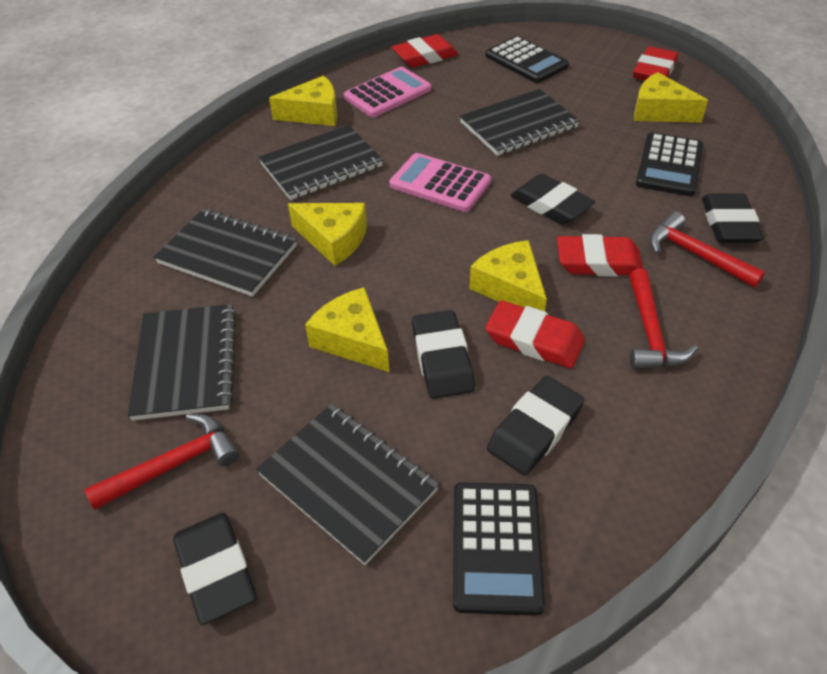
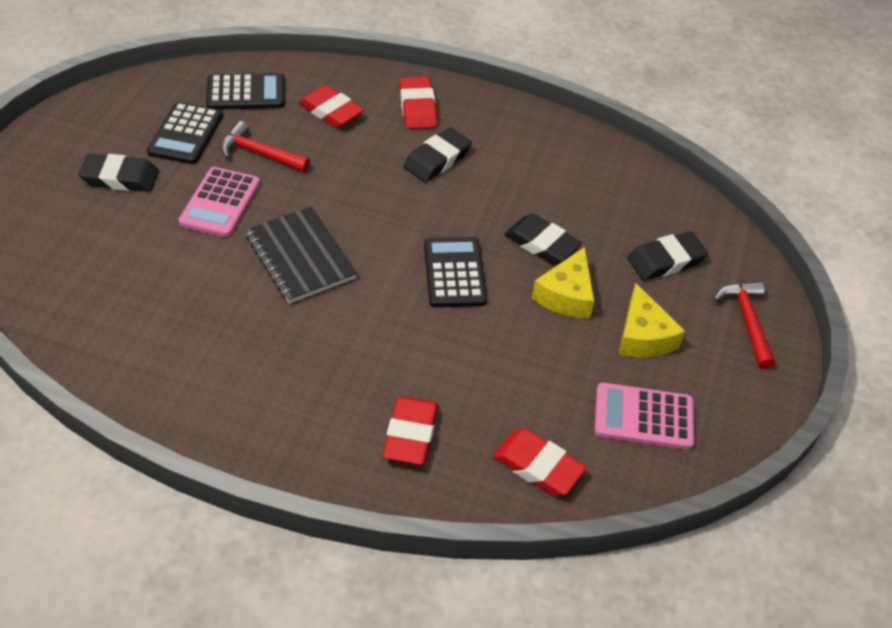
black eraser: 5 -> 4
black notebook: 5 -> 1
red hammer: 3 -> 2
yellow cheese: 5 -> 2

